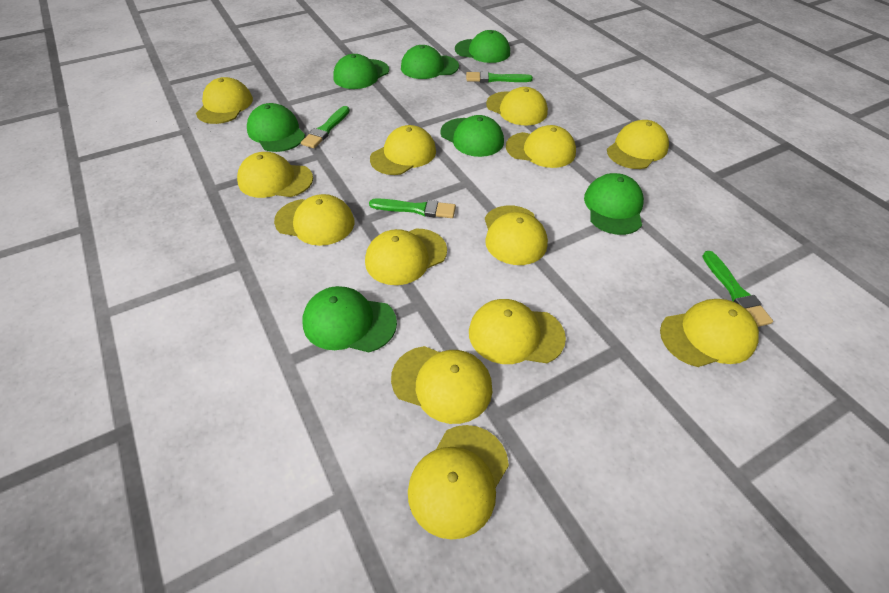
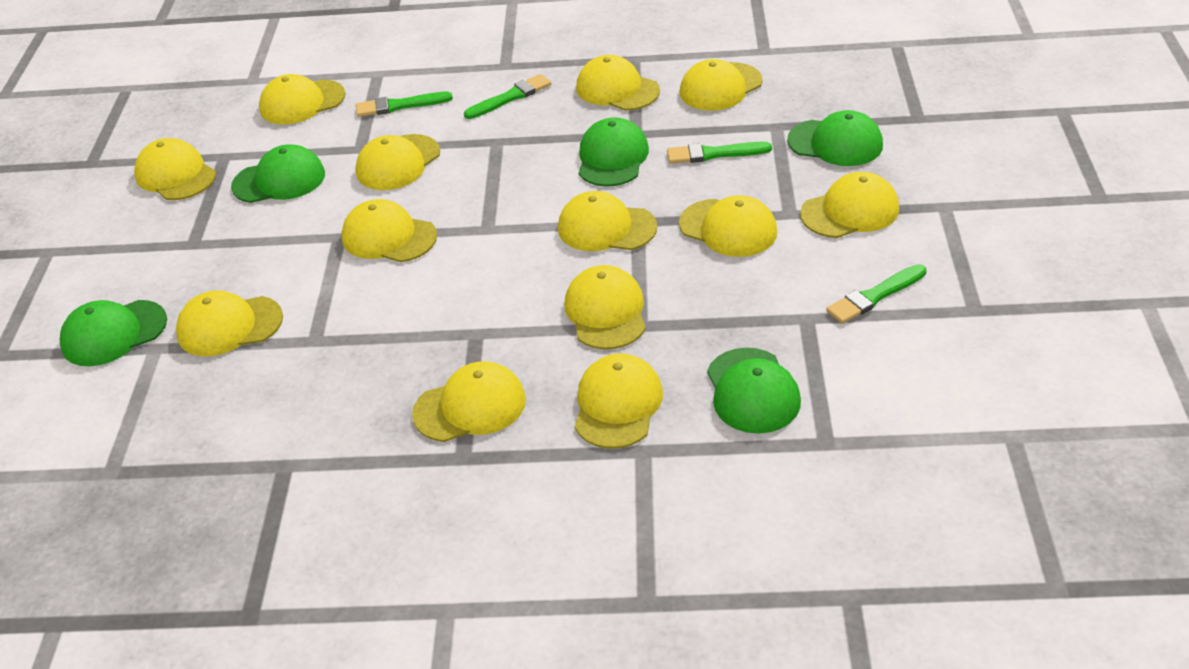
green cap: 7 -> 5

